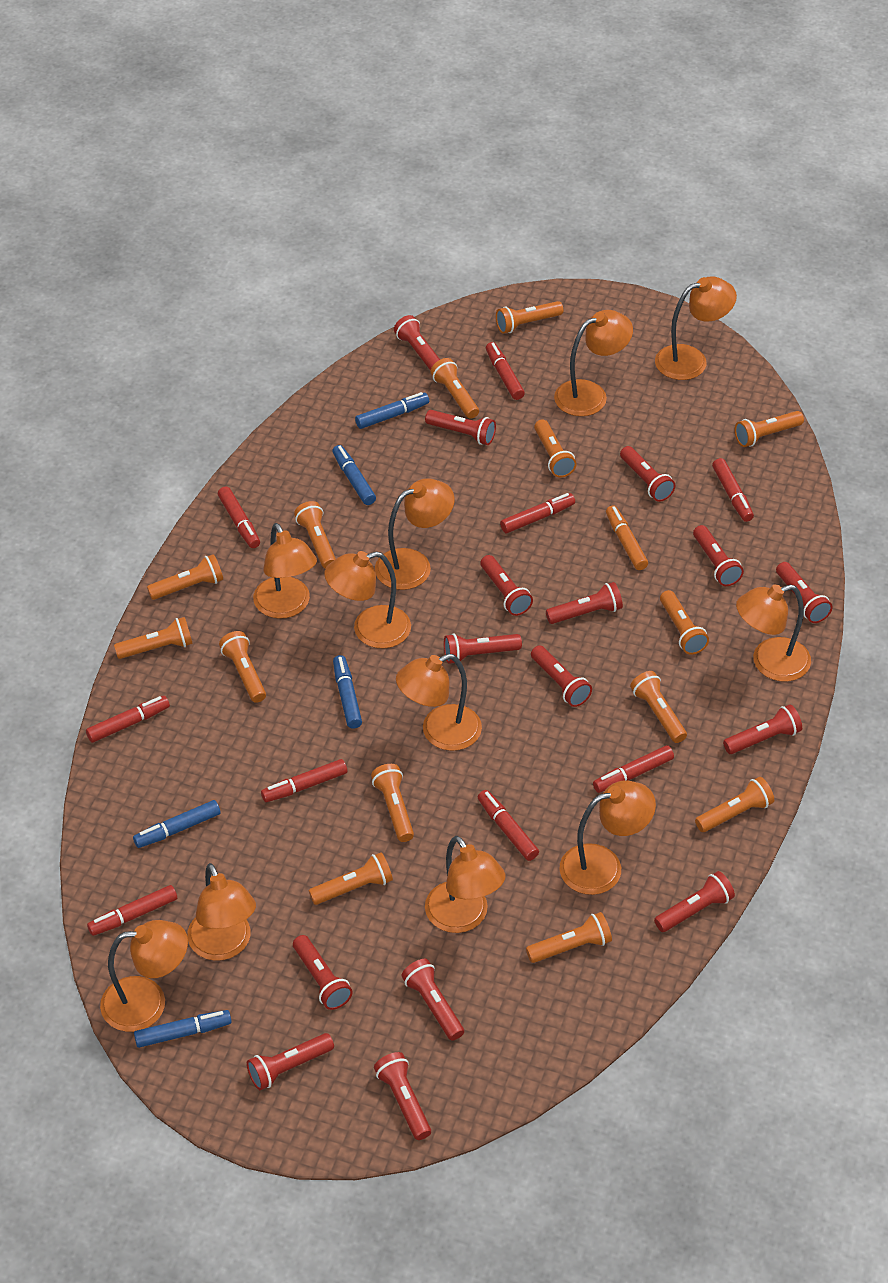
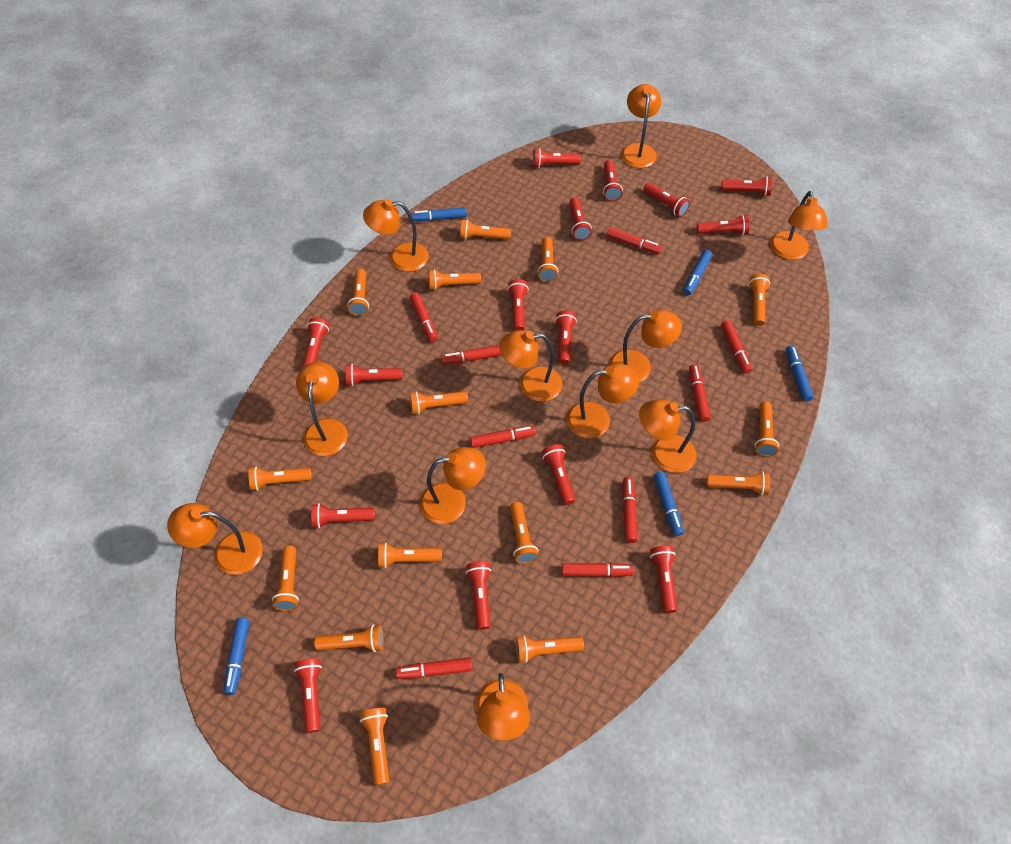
orange flashlight: 14 -> 15
orange marker: 1 -> 0

